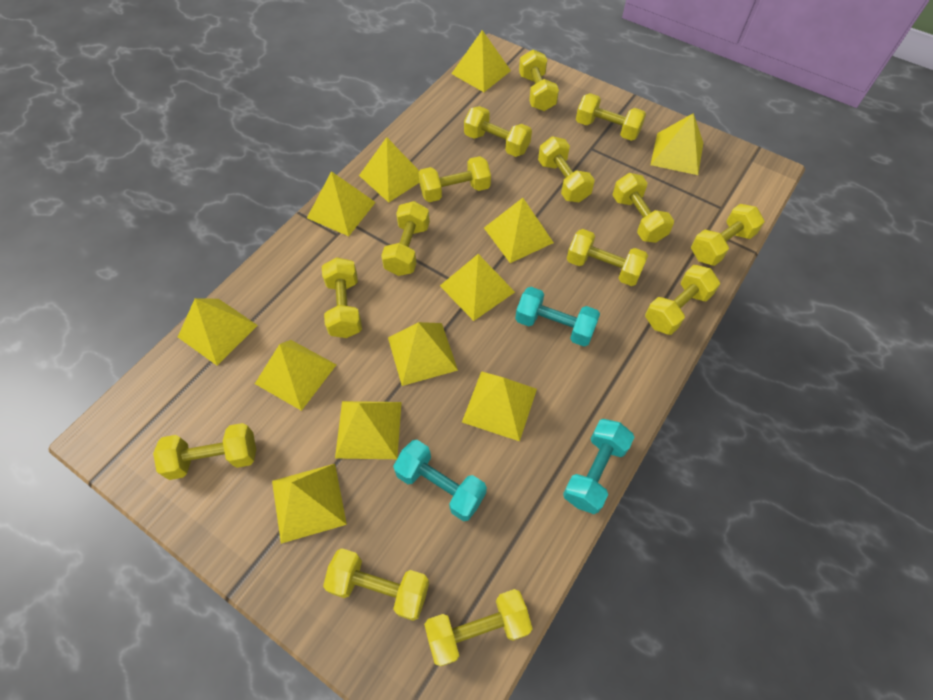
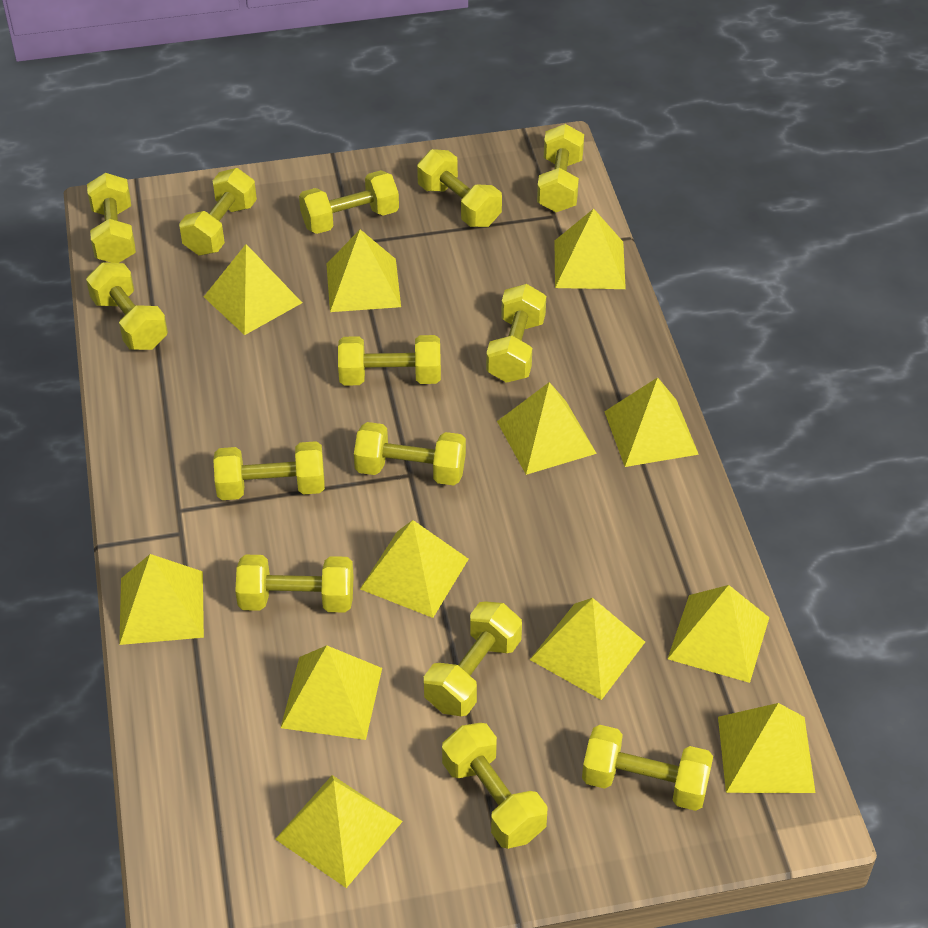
turquoise dumbbell: 3 -> 0

